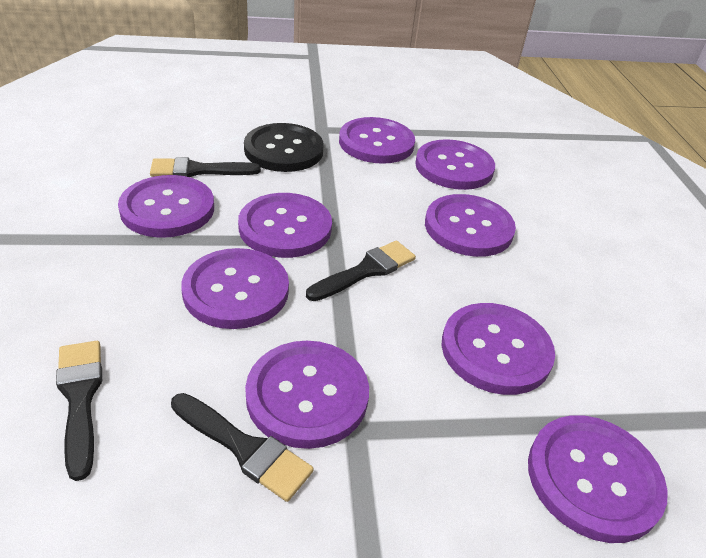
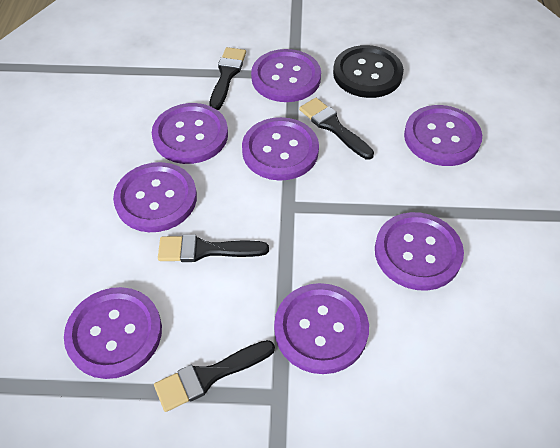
purple button: 9 -> 8

